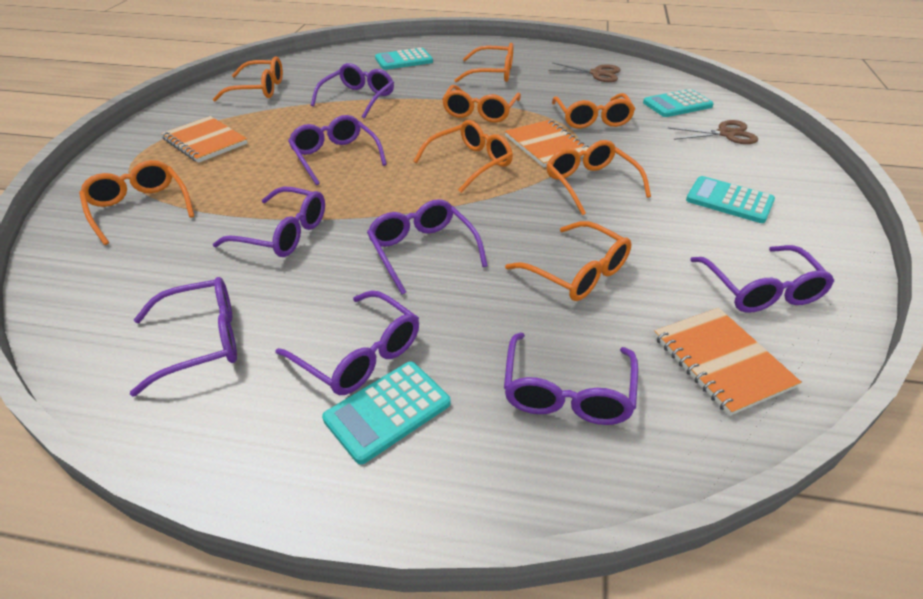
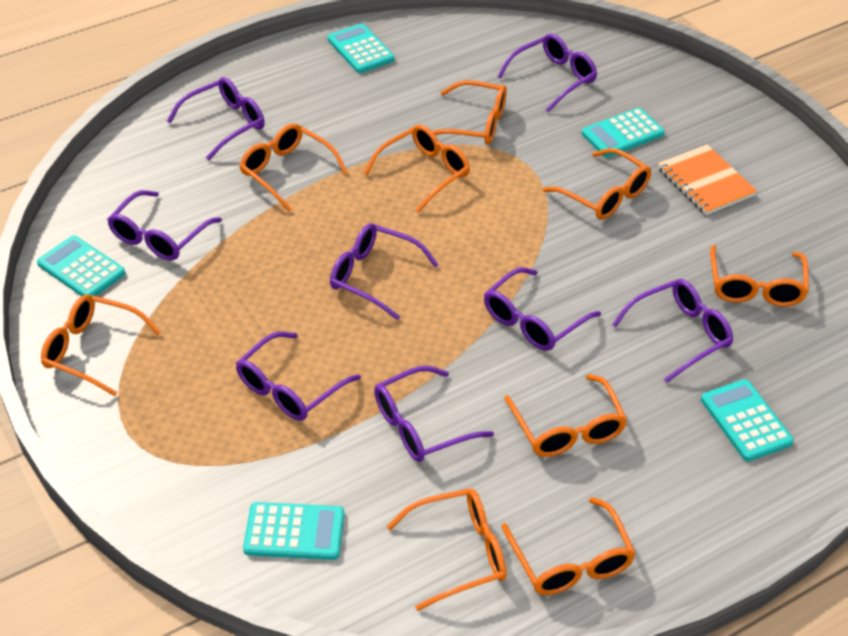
brown scissors: 2 -> 0
orange glasses: 8 -> 9
orange notebook: 3 -> 1
turquoise calculator: 4 -> 5

